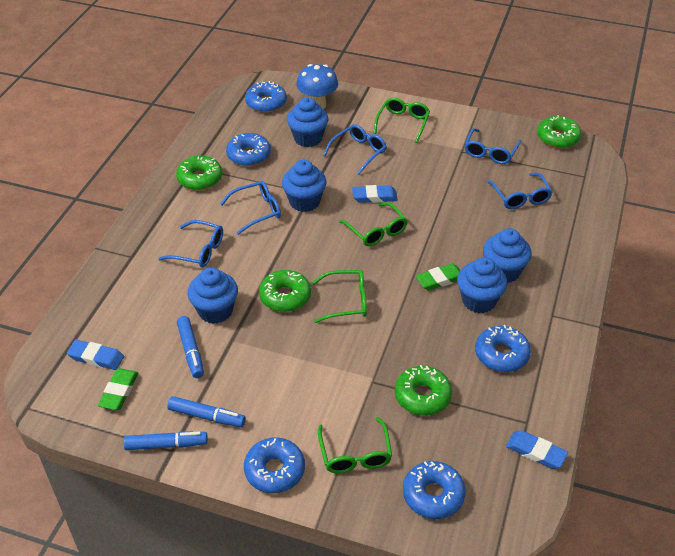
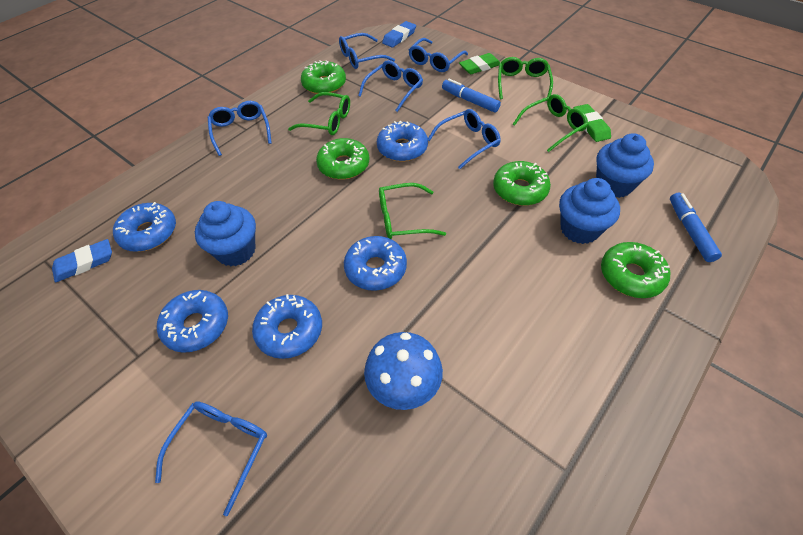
blue cupcake: 5 -> 3
blue eraser: 3 -> 2
blue glasses: 5 -> 6
blue marker: 3 -> 2

